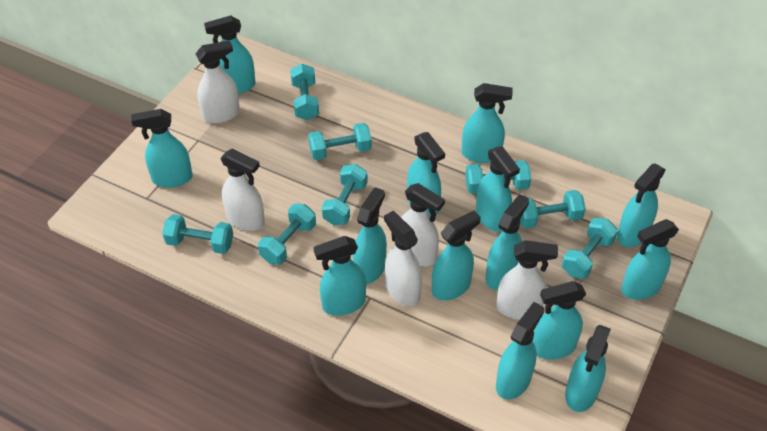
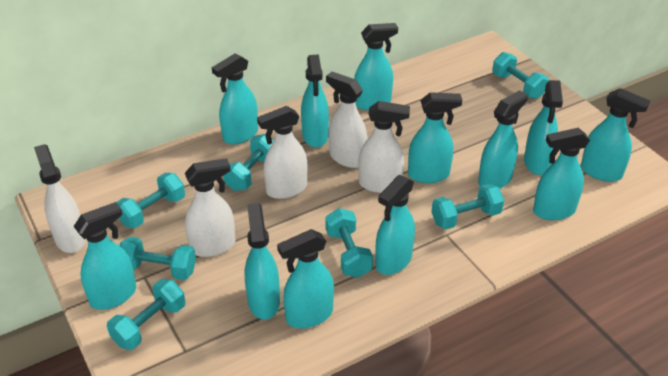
turquoise dumbbell: 8 -> 7
turquoise spray bottle: 14 -> 12

